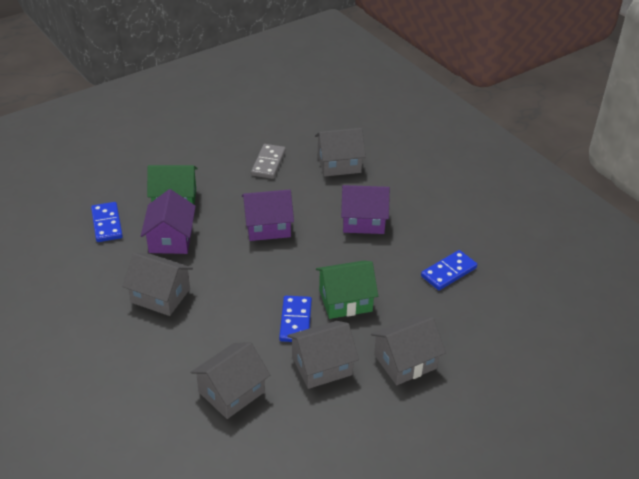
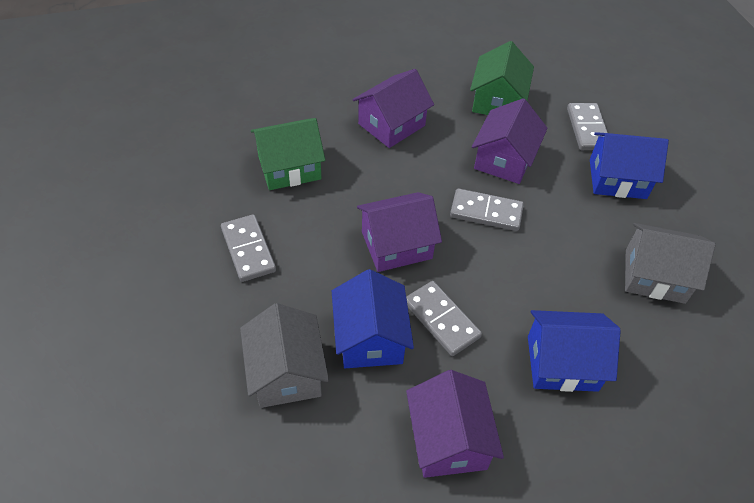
blue domino: 3 -> 0
blue house: 0 -> 3
grey domino: 1 -> 4
grey house: 5 -> 2
purple house: 3 -> 4

